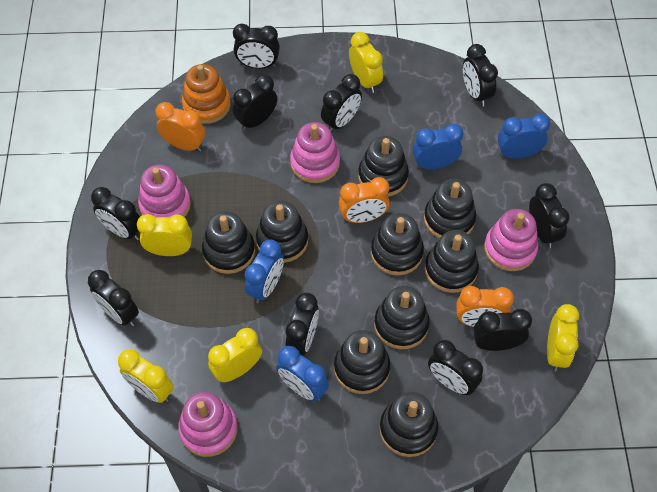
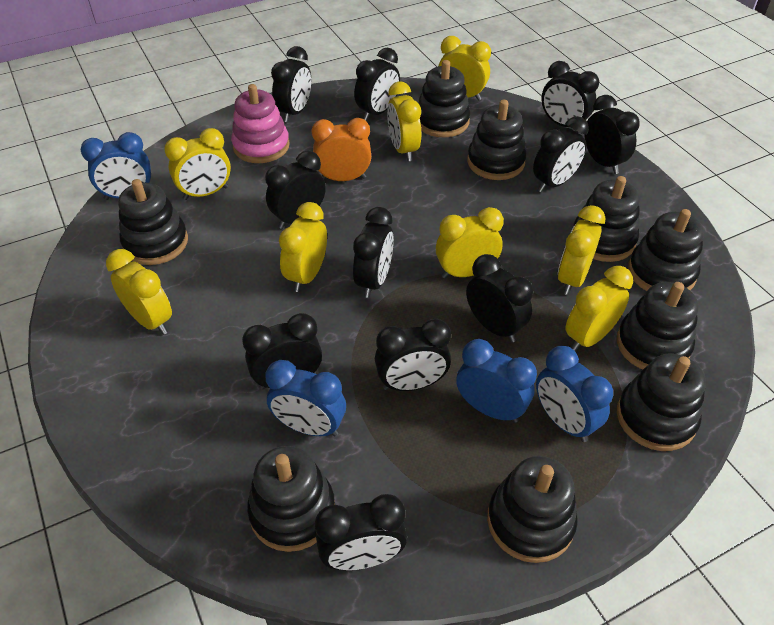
black clock: 10 -> 11
orange clock: 3 -> 1
orange stacking toy: 1 -> 0
pink stacking toy: 4 -> 1
yellow clock: 5 -> 8

